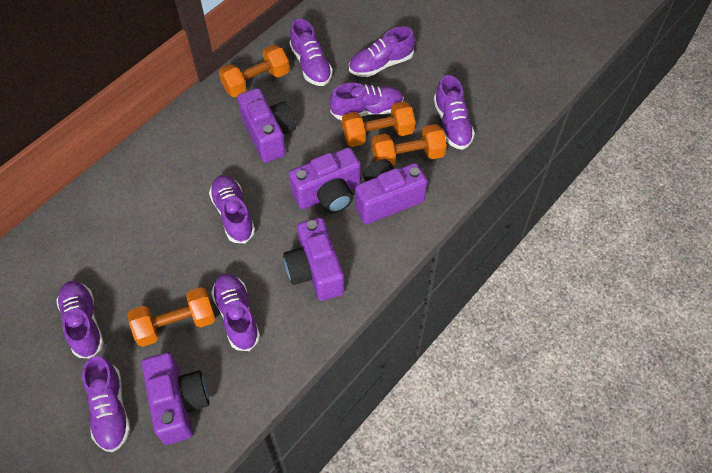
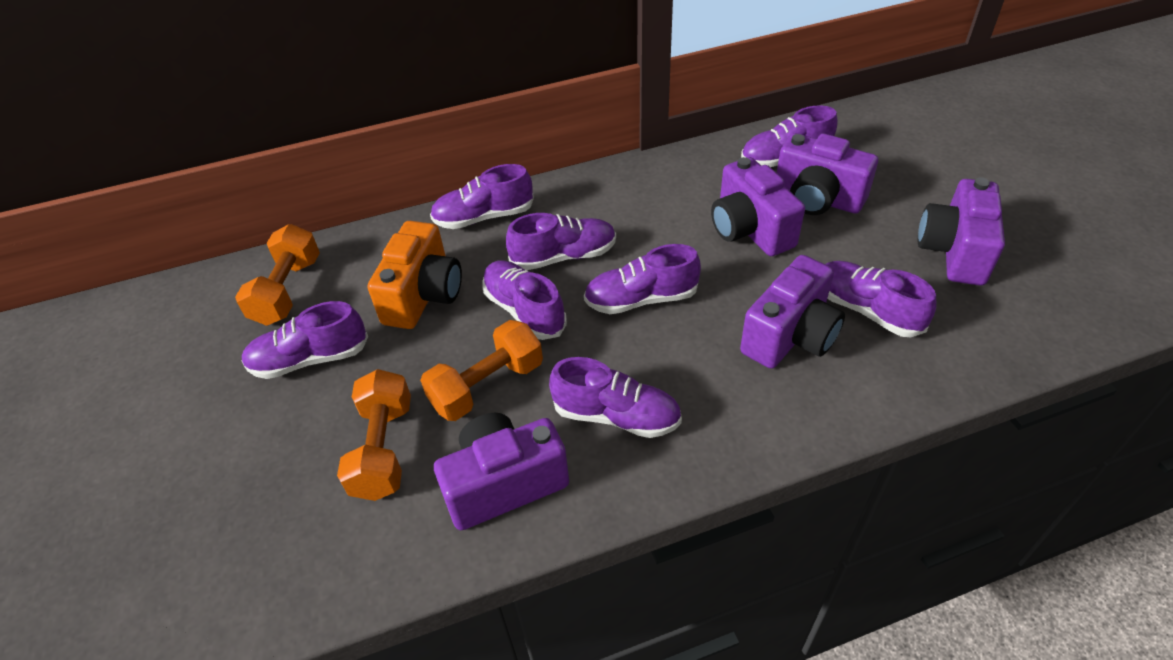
orange camera: 0 -> 1
orange dumbbell: 4 -> 3

